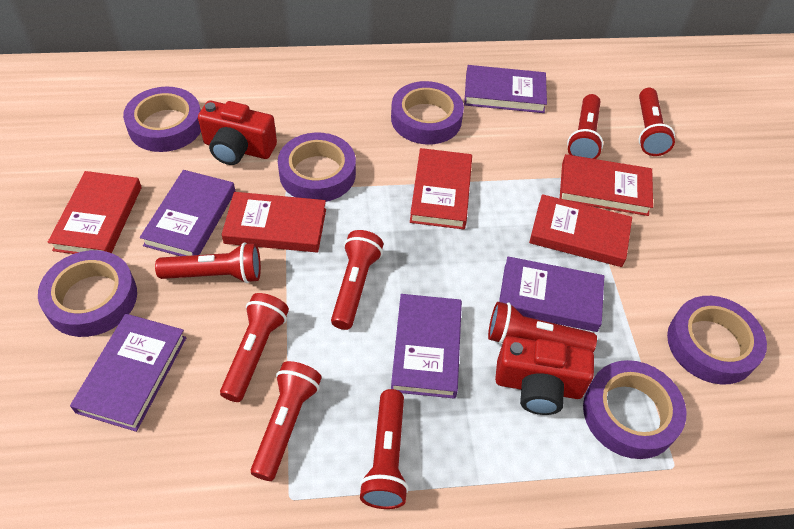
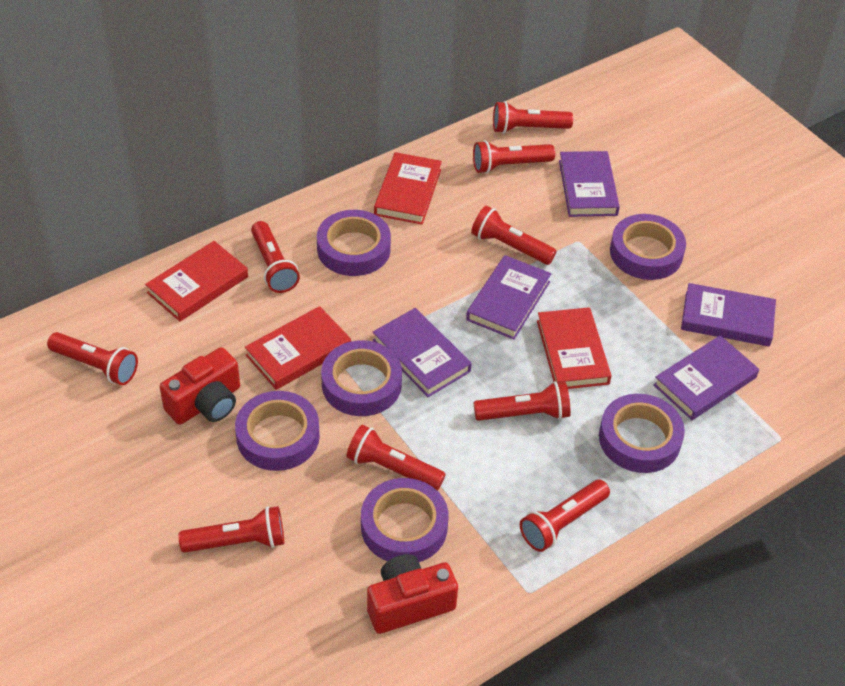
red book: 5 -> 4
red flashlight: 8 -> 9

